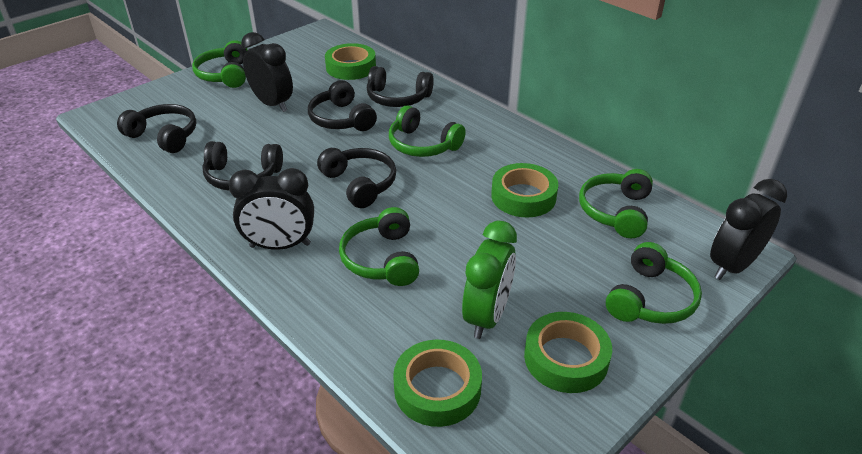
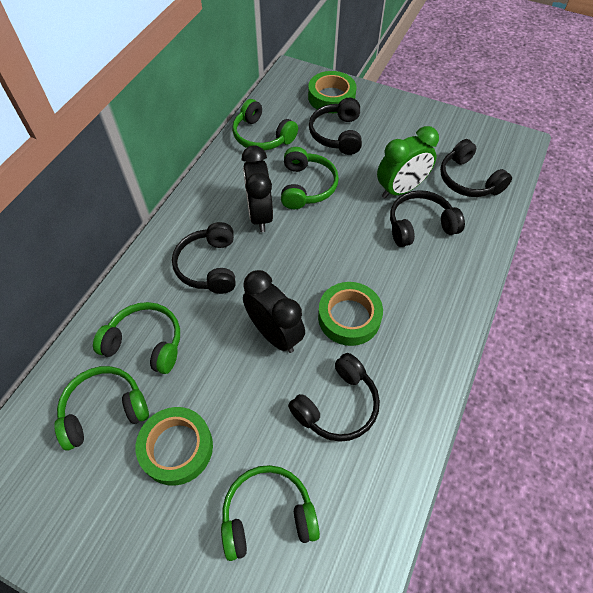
black clock: 3 -> 2
green tape: 4 -> 3

